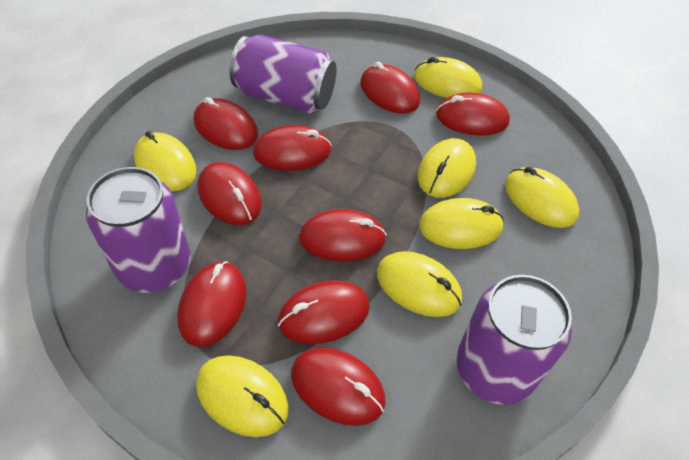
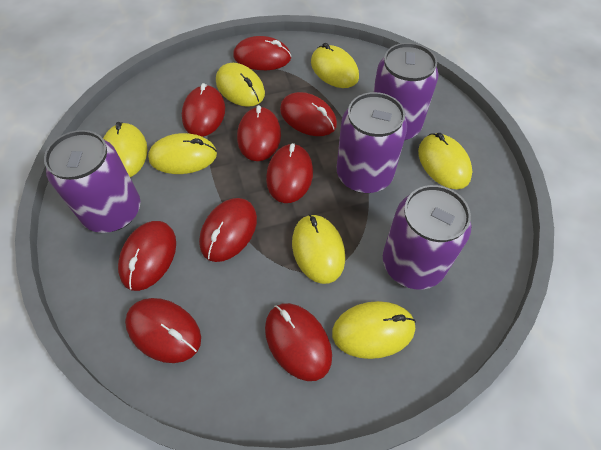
purple can: 3 -> 4

